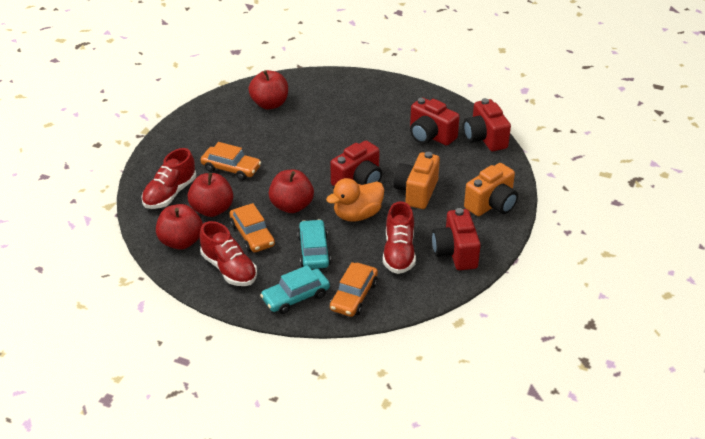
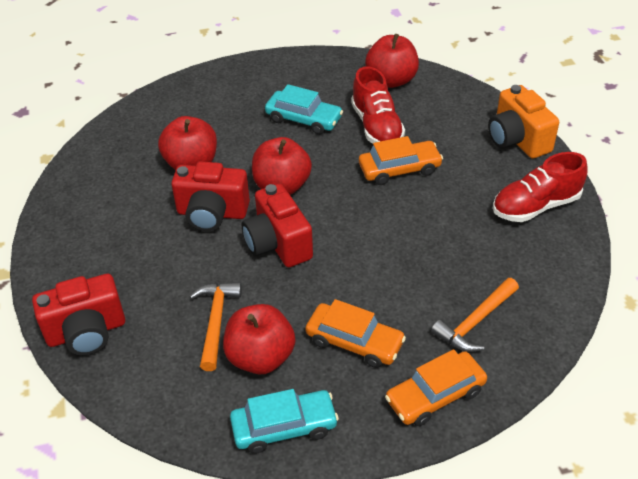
orange camera: 2 -> 1
orange duck: 1 -> 0
orange hammer: 0 -> 2
red camera: 4 -> 3
red shoe: 3 -> 2

